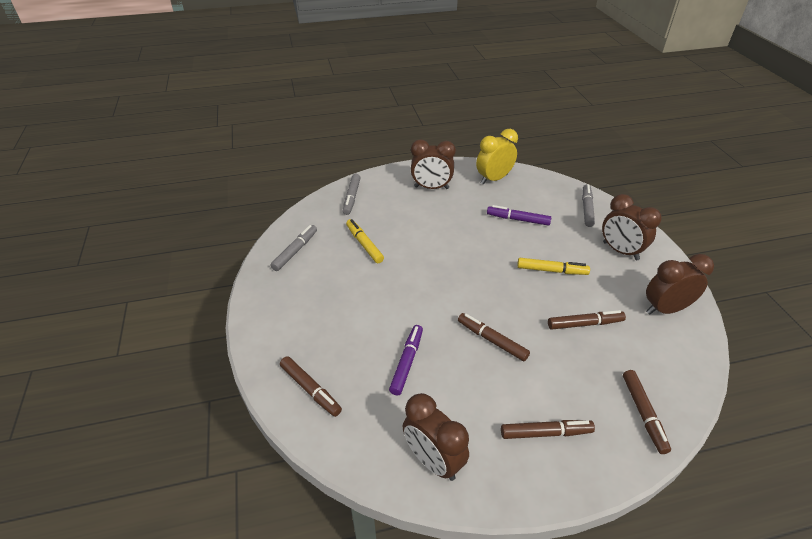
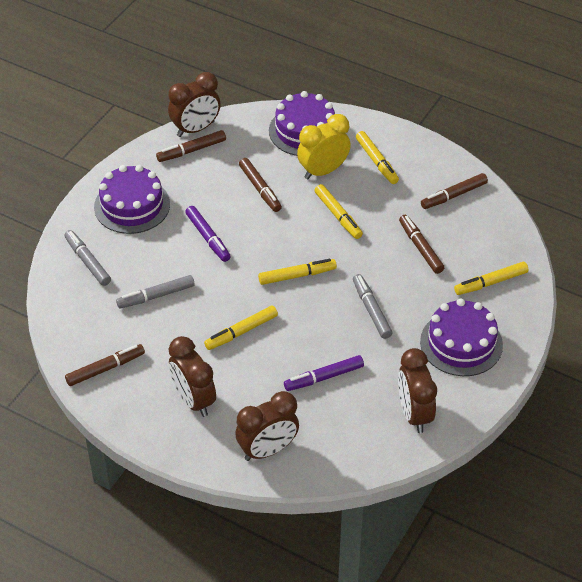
purple cake: 0 -> 3
yellow marker: 2 -> 5

